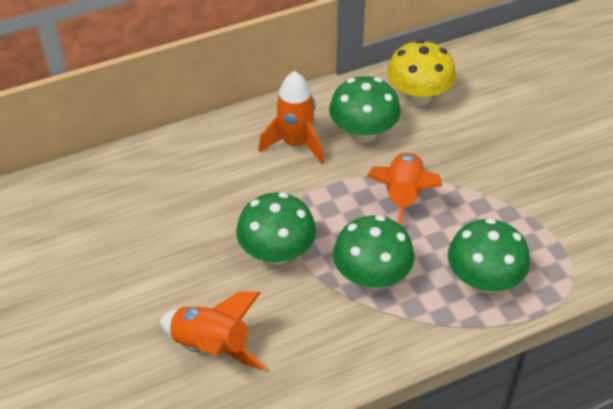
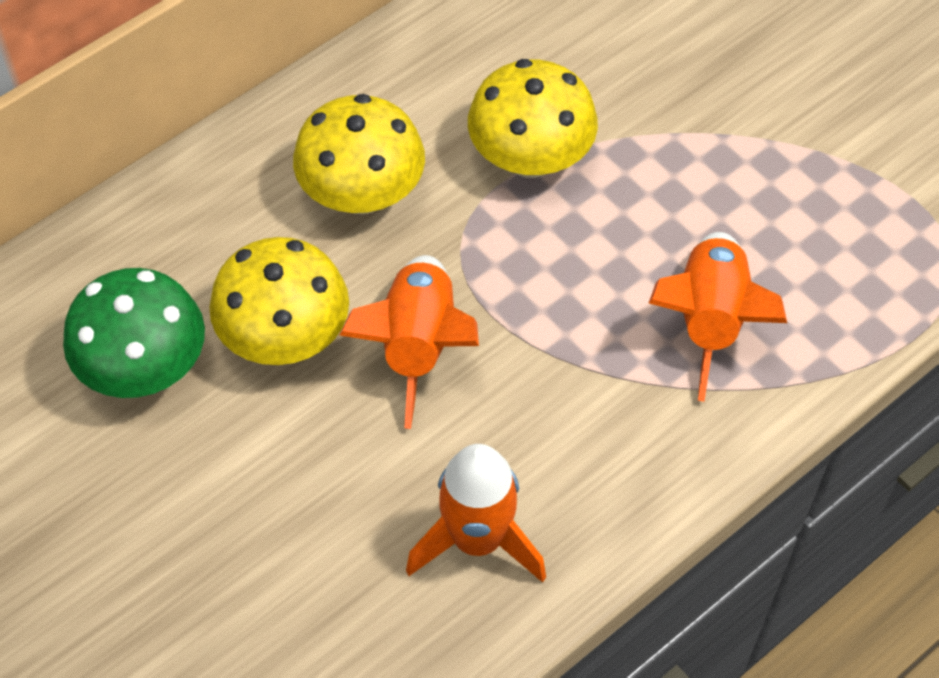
green mushroom: 4 -> 1
yellow mushroom: 1 -> 3

